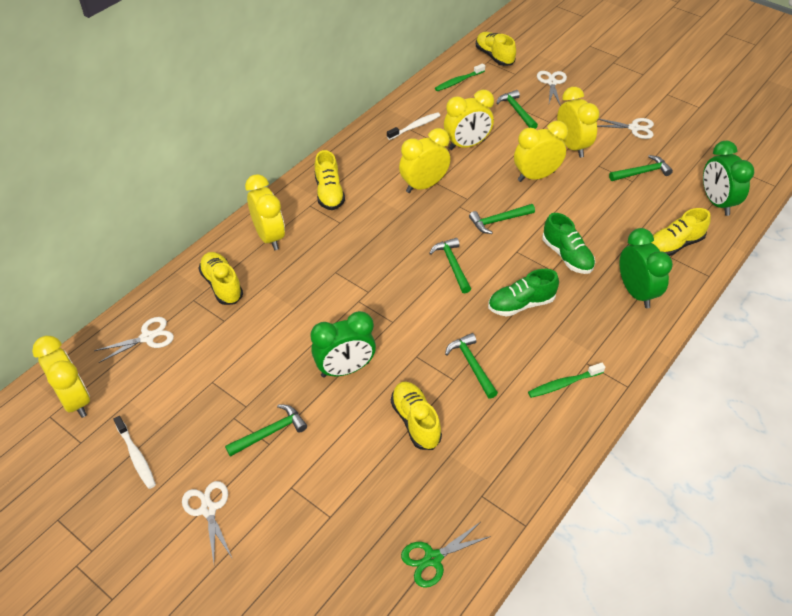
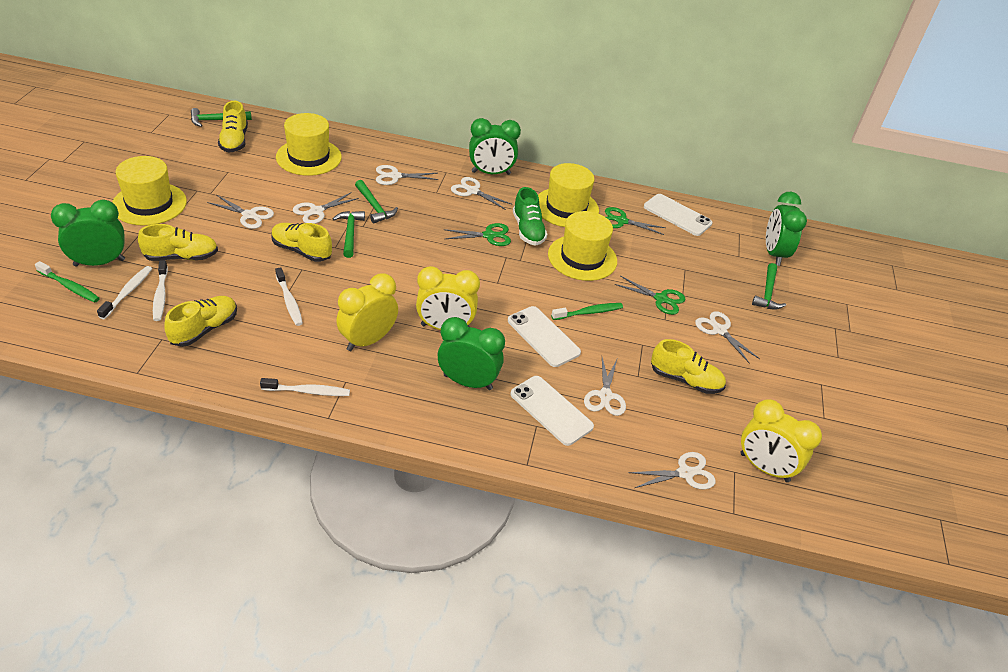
green clock: 3 -> 4
green hammer: 6 -> 4
green scissors: 1 -> 3
green shoe: 2 -> 1
white phone: 0 -> 3
white scissors: 4 -> 7
white toothbrush: 2 -> 4
yellow clock: 6 -> 3
yellow hat: 0 -> 4

